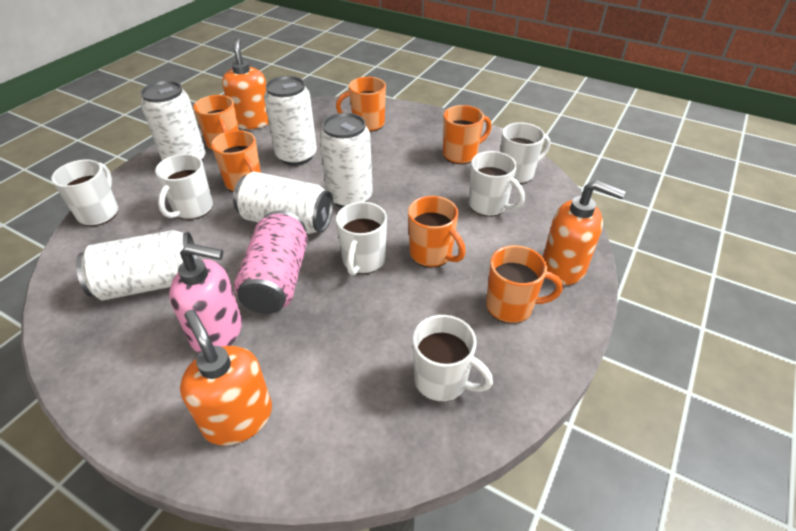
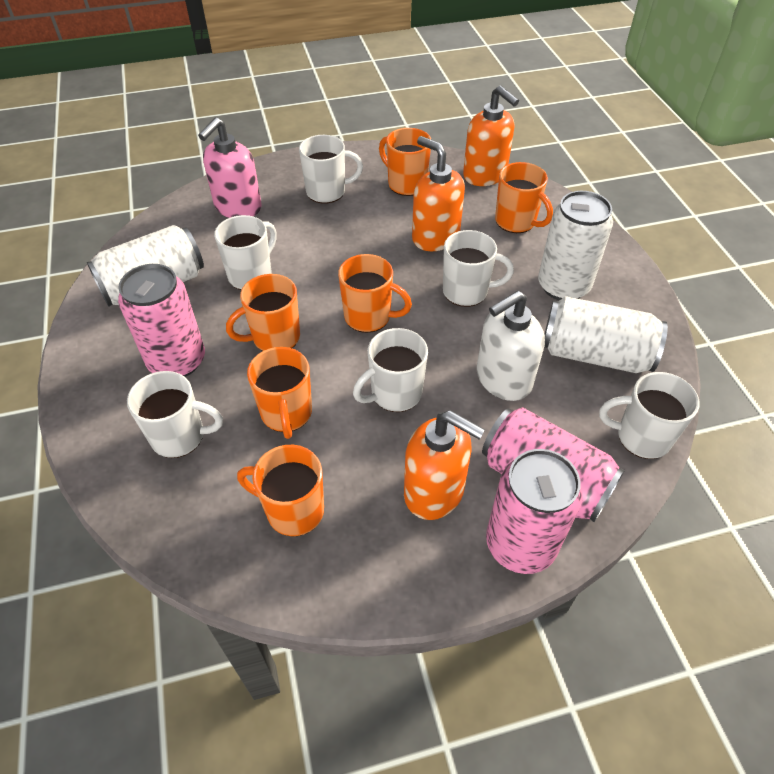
pink can: 1 -> 3
white can: 5 -> 3
white soap dispenser: 0 -> 1

